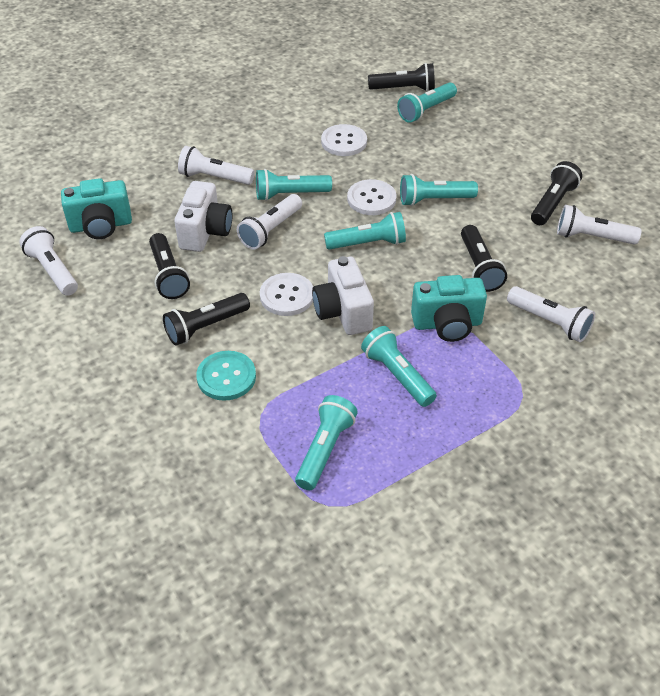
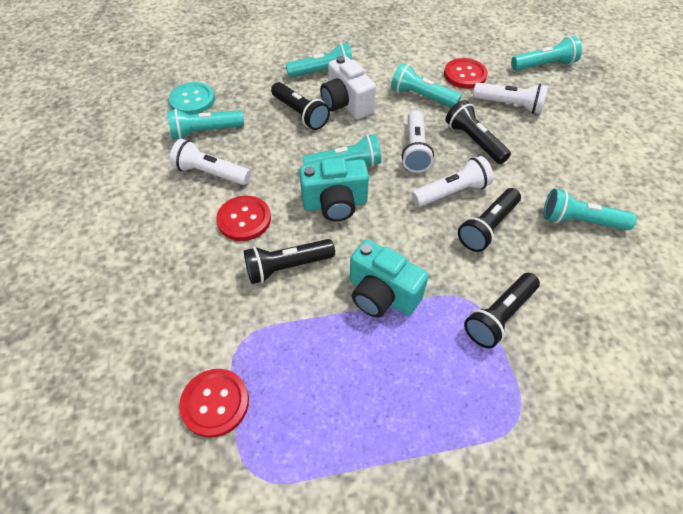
red button: 0 -> 3
white button: 3 -> 0
white camera: 2 -> 1
white flashlight: 5 -> 4

